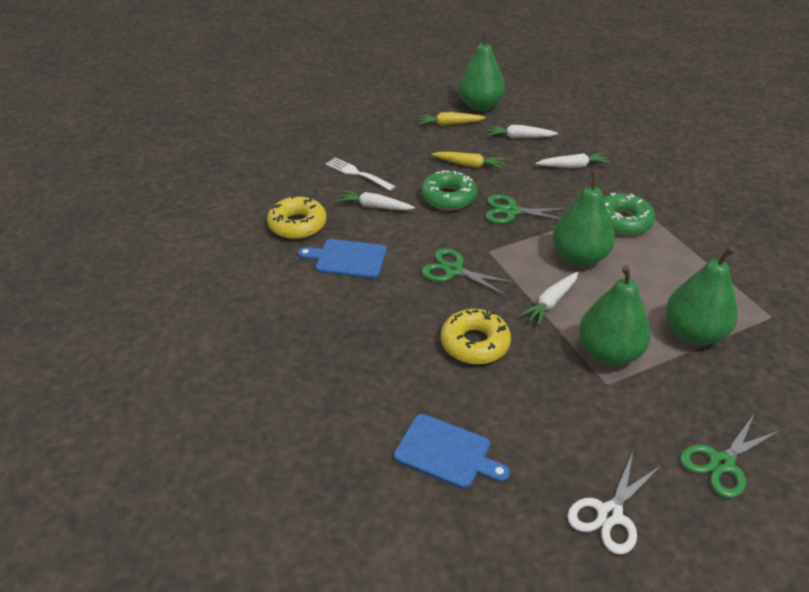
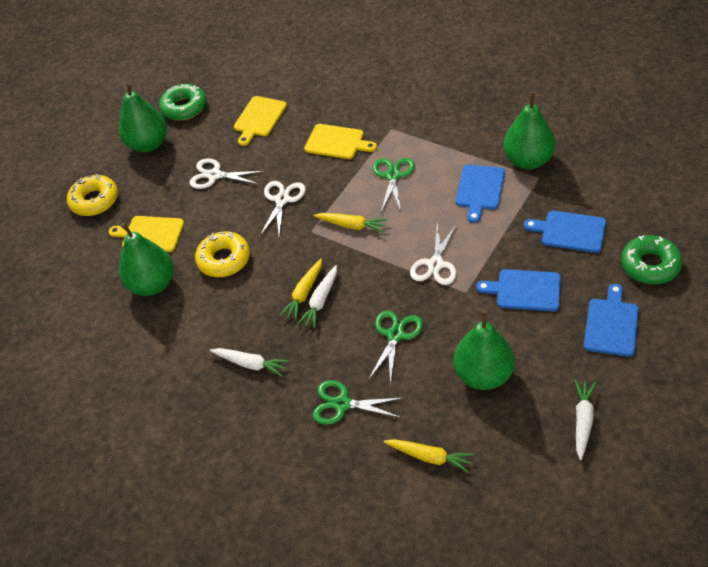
blue cutting board: 2 -> 4
white carrot: 4 -> 3
white fork: 1 -> 0
white scissors: 1 -> 3
yellow carrot: 2 -> 3
yellow cutting board: 0 -> 3

